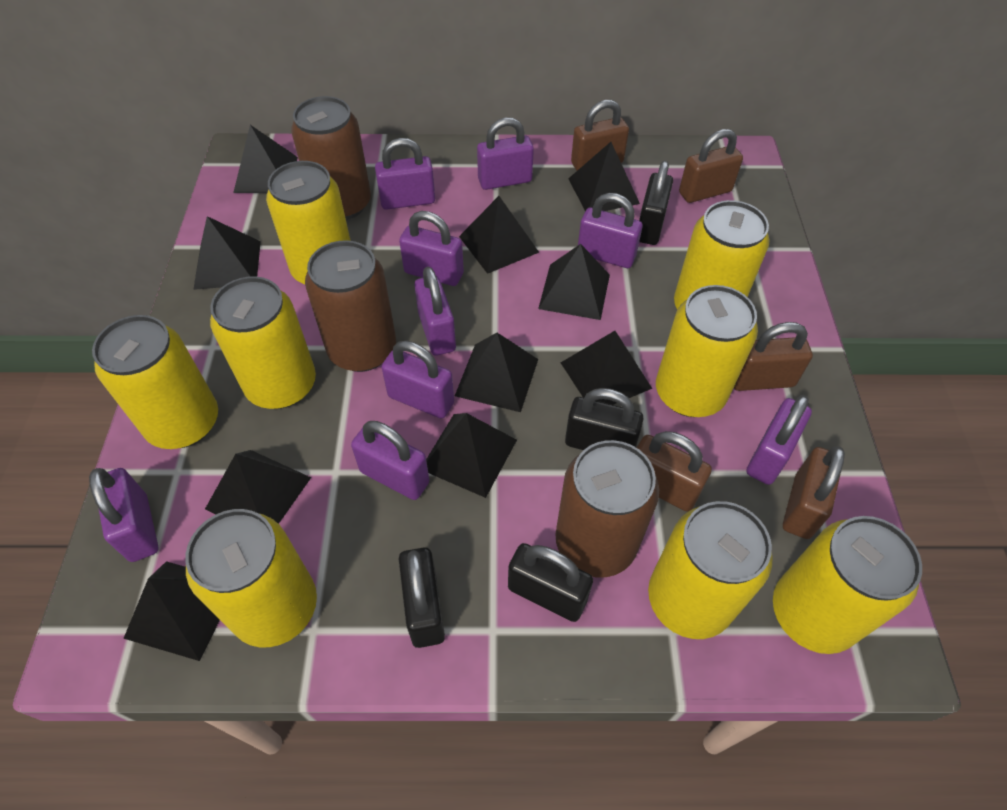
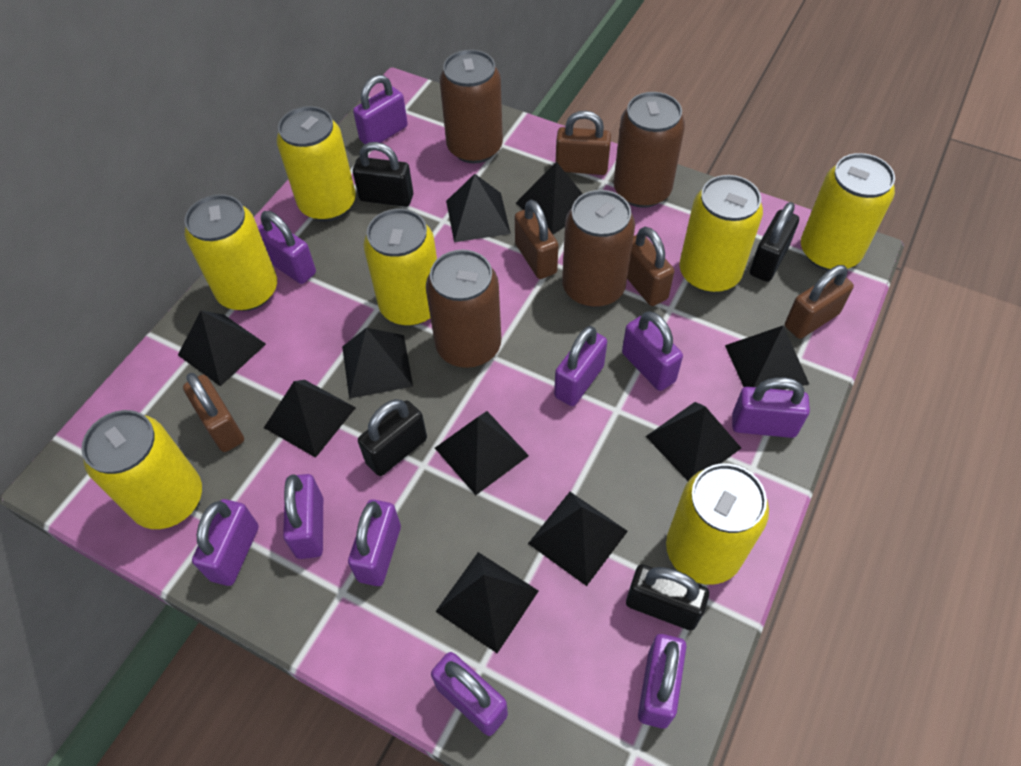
brown can: 3 -> 4
purple padlock: 9 -> 10
yellow can: 8 -> 7

